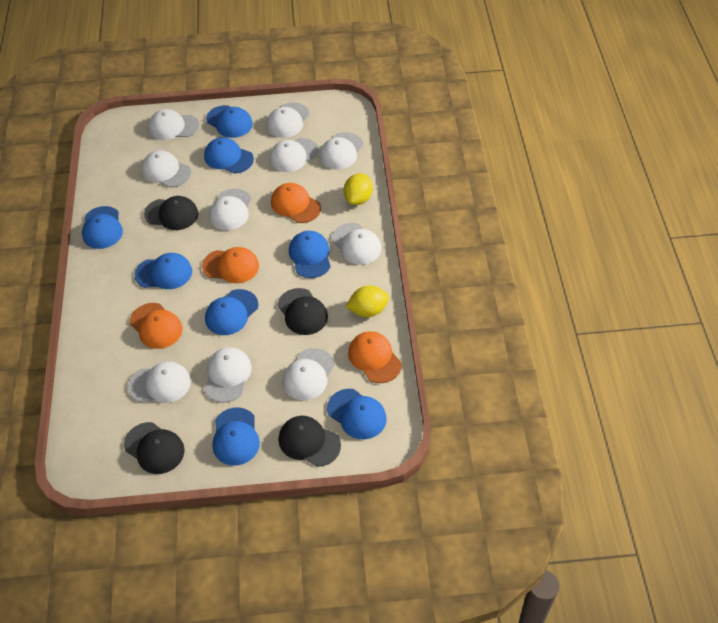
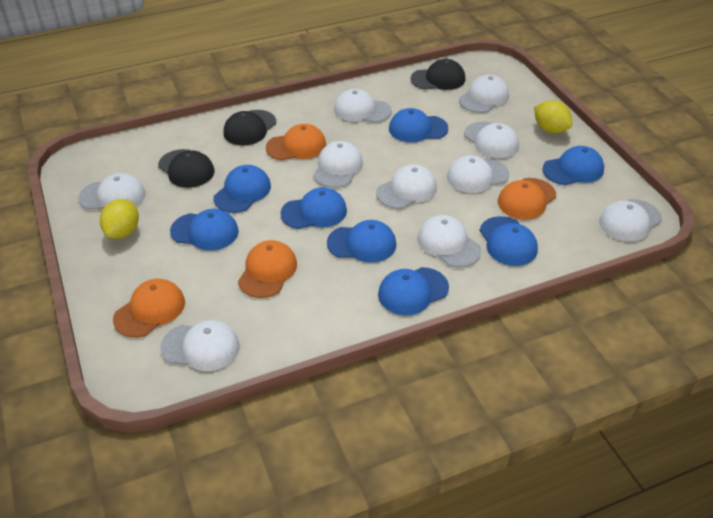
black cap: 4 -> 3

